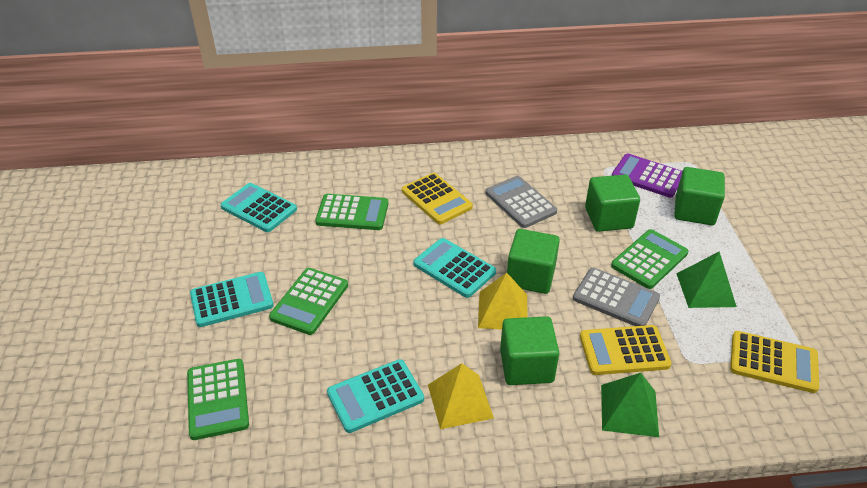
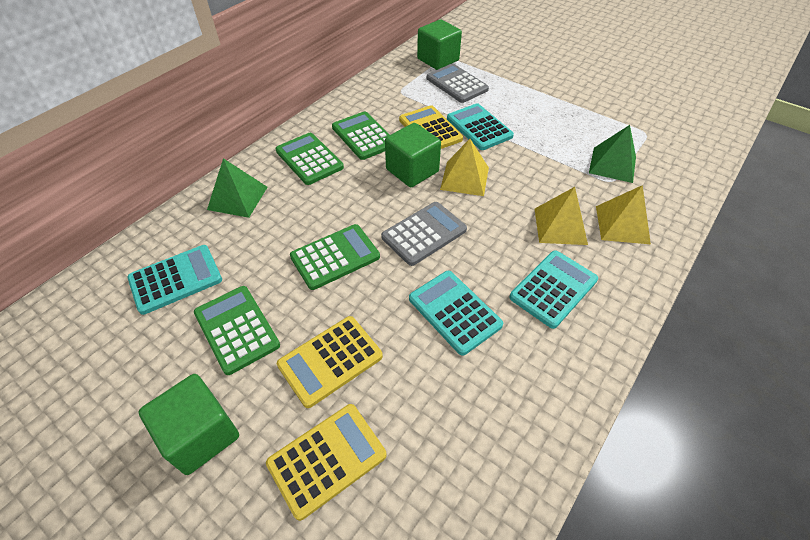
green cube: 4 -> 3
purple calculator: 1 -> 0
yellow pyramid: 2 -> 3

